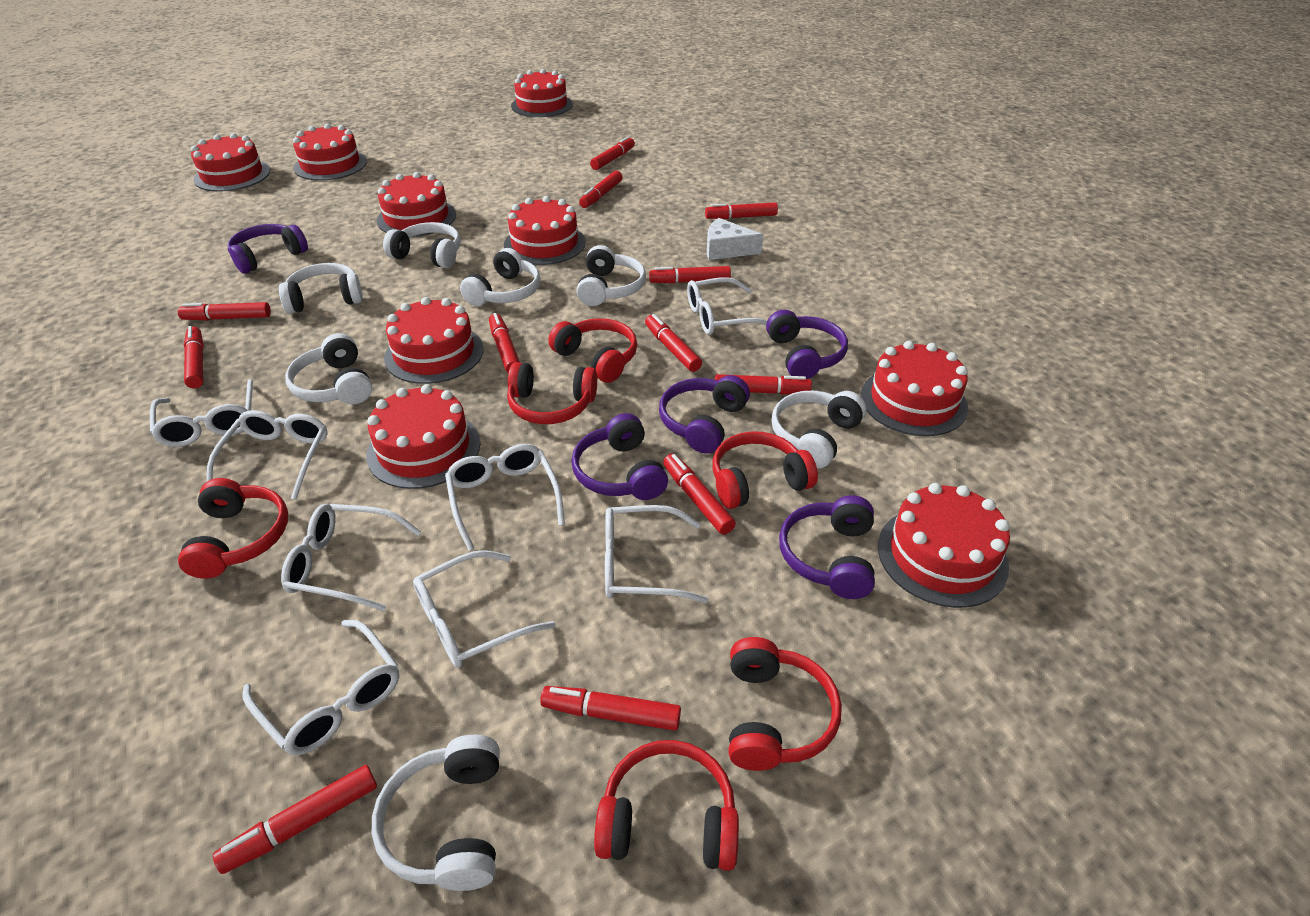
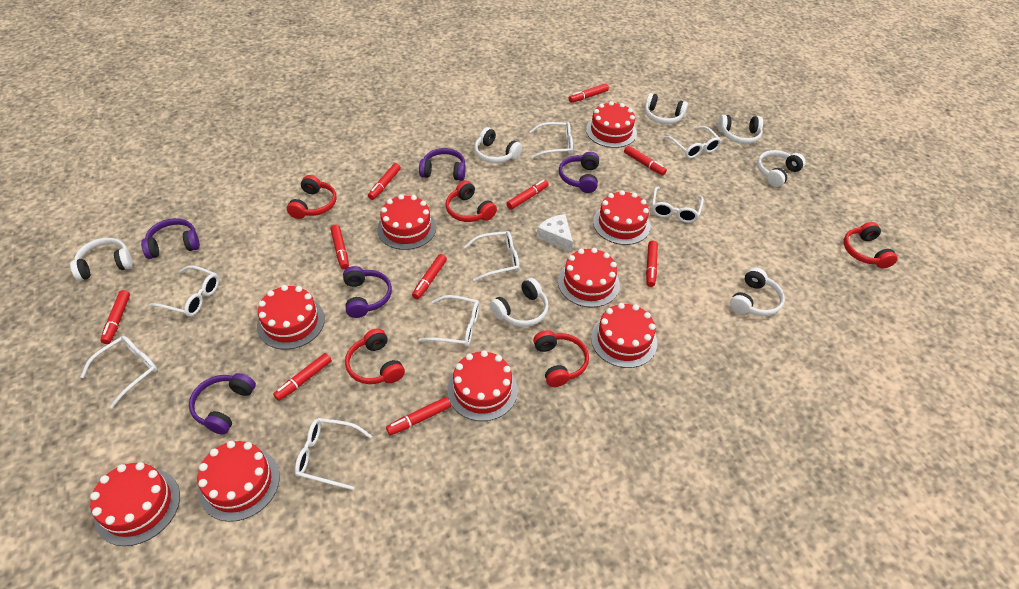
red headphones: 6 -> 5
red marker: 12 -> 10

